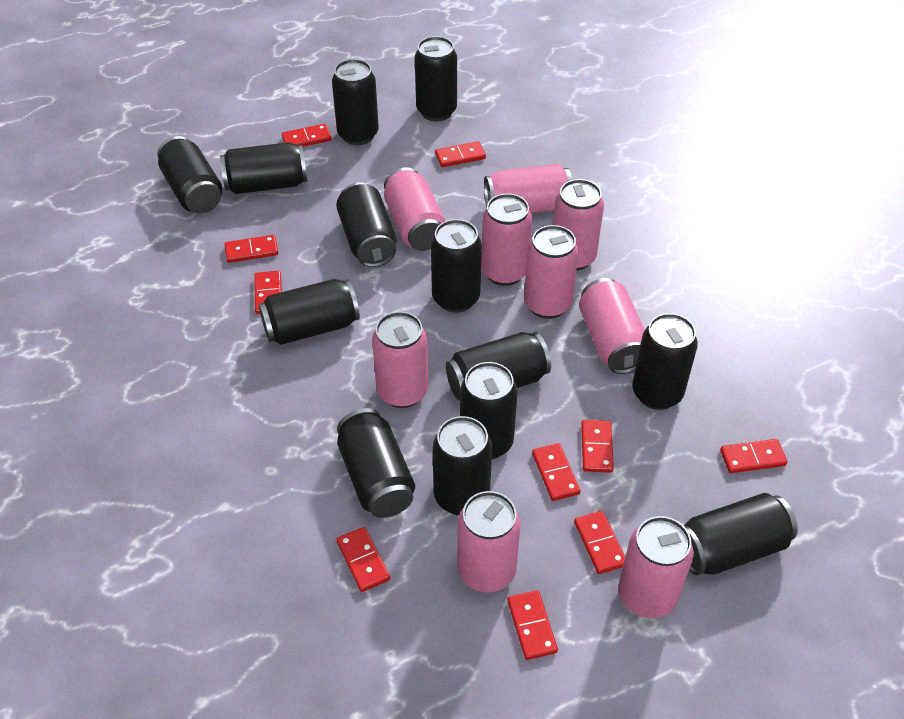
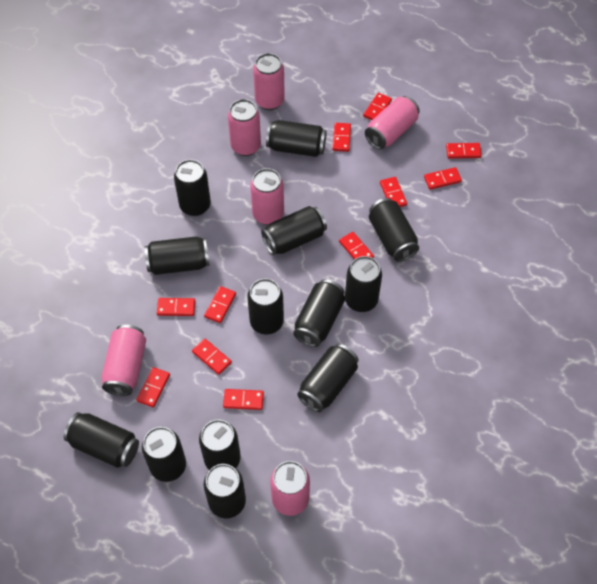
pink can: 9 -> 6
red domino: 10 -> 11

